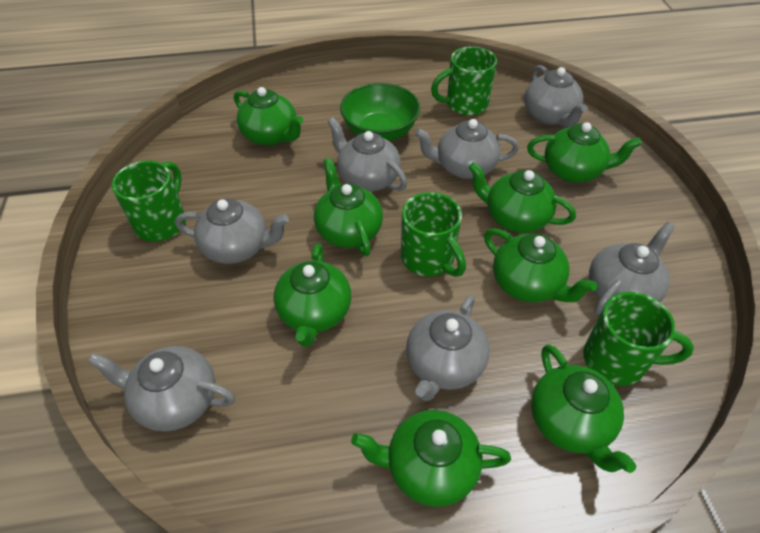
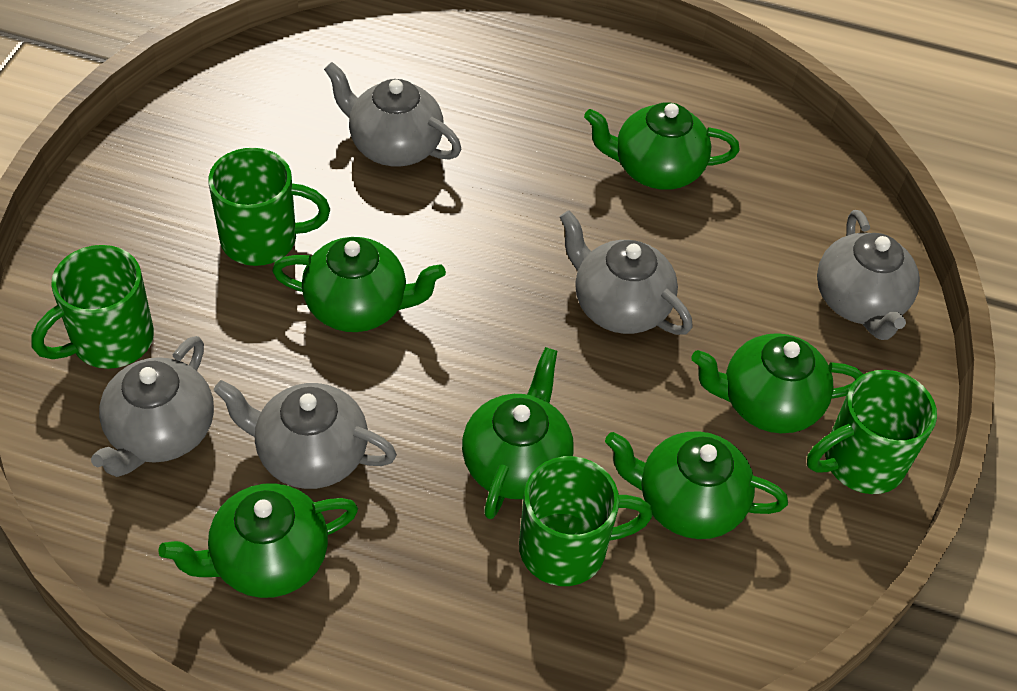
green bowl: 1 -> 0
green teapot: 8 -> 6
grey teapot: 7 -> 5

